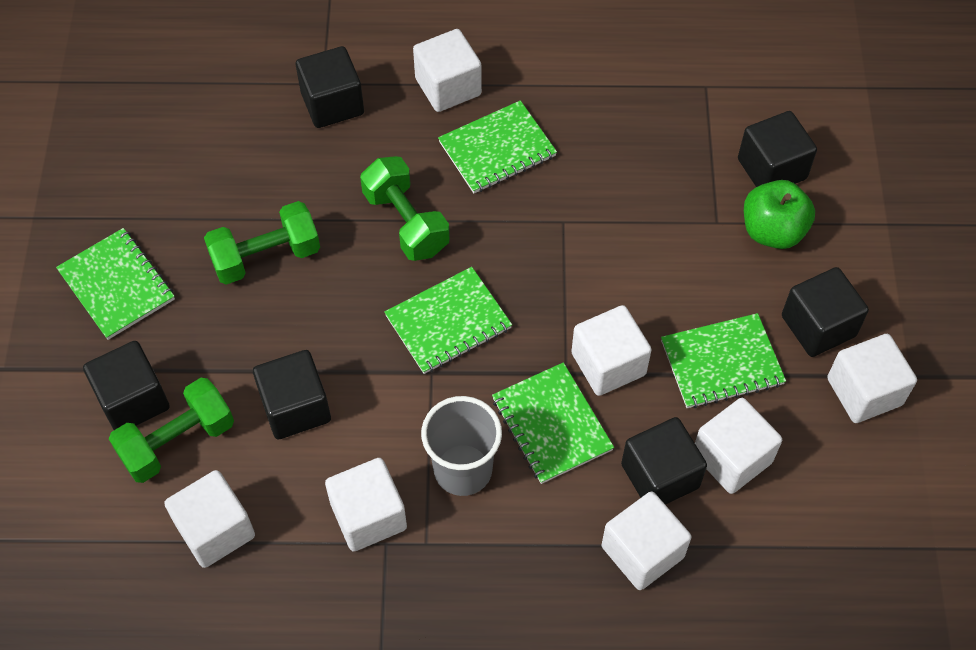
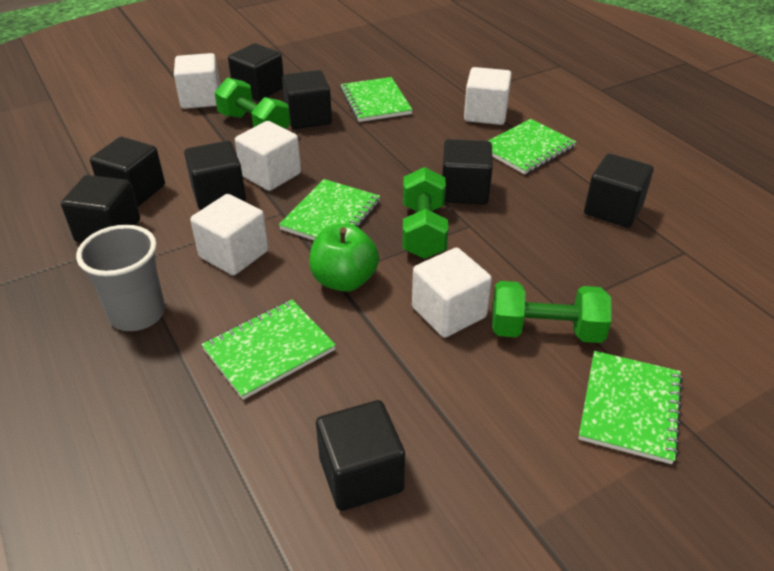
black cube: 6 -> 8
white cube: 7 -> 5

